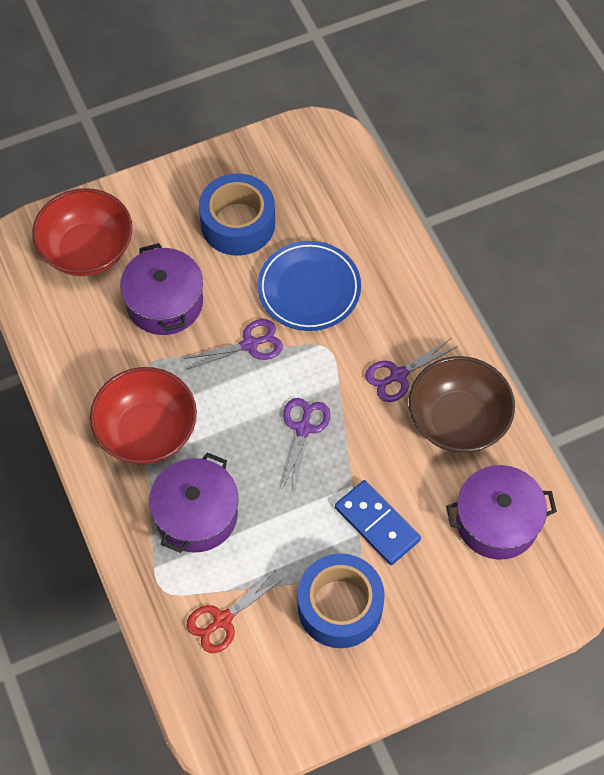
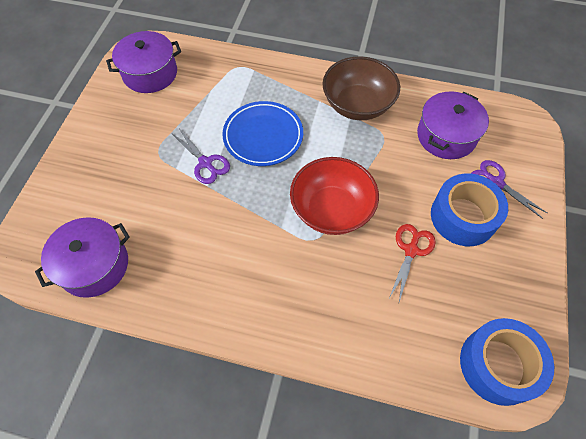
blue domino: 1 -> 0
purple scissors: 3 -> 2
red bowl: 2 -> 1

